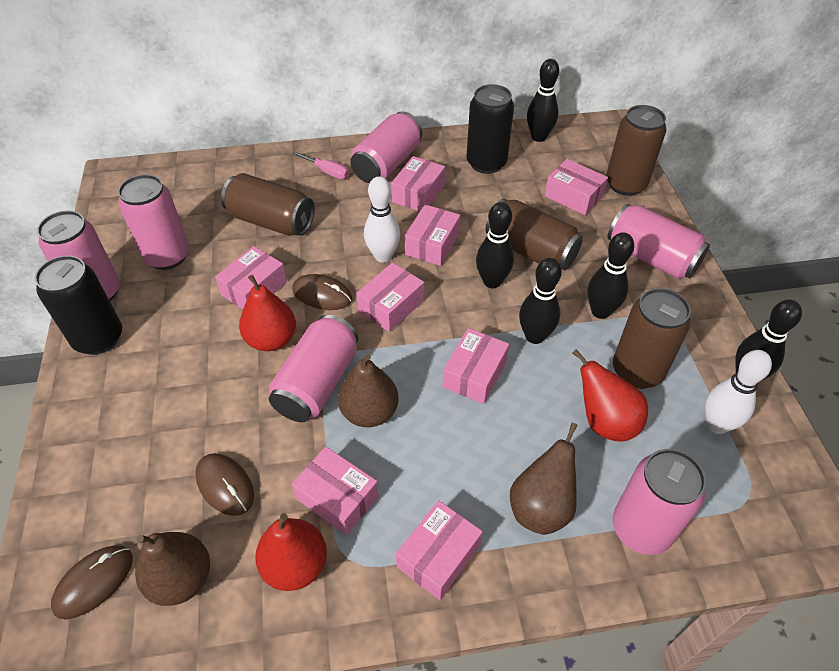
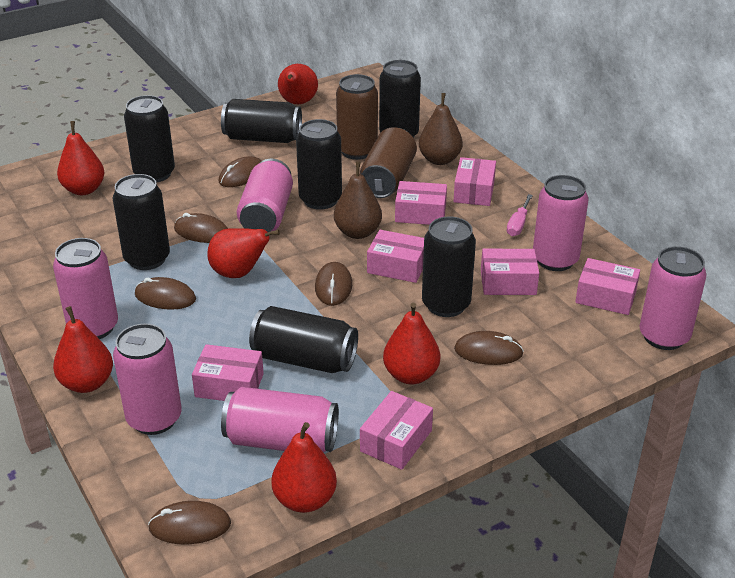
black bowling pin: 5 -> 0
black can: 2 -> 7
brown can: 4 -> 2
brown mouse: 3 -> 6
brown pear: 3 -> 2
pink box: 8 -> 7
red pear: 3 -> 6
white bowling pin: 2 -> 0

